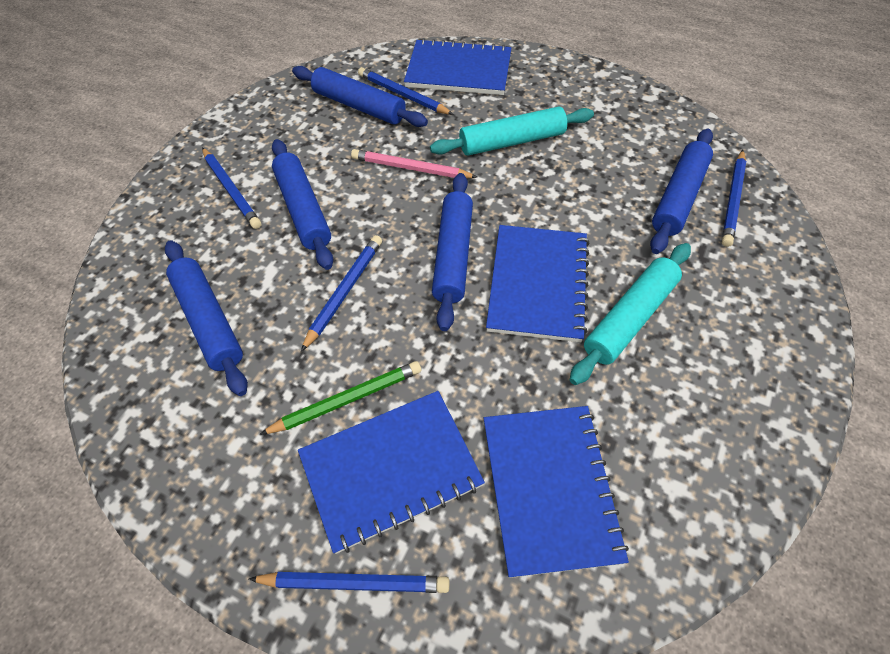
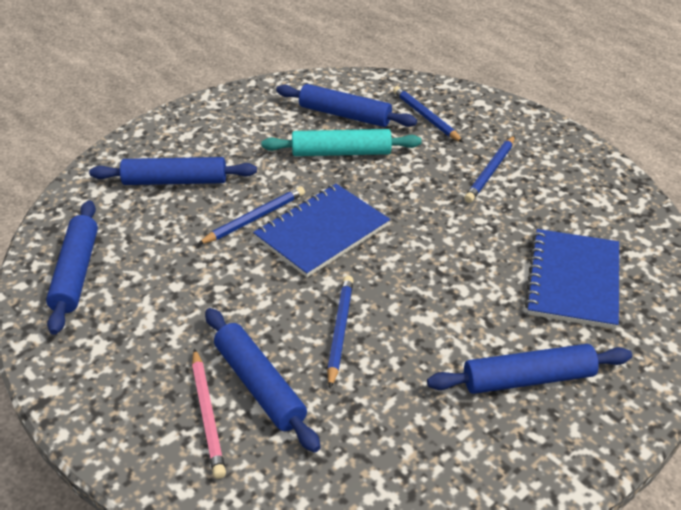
blue notebook: 4 -> 2
blue pencil: 5 -> 4
green pencil: 1 -> 0
turquoise rolling pin: 2 -> 1

